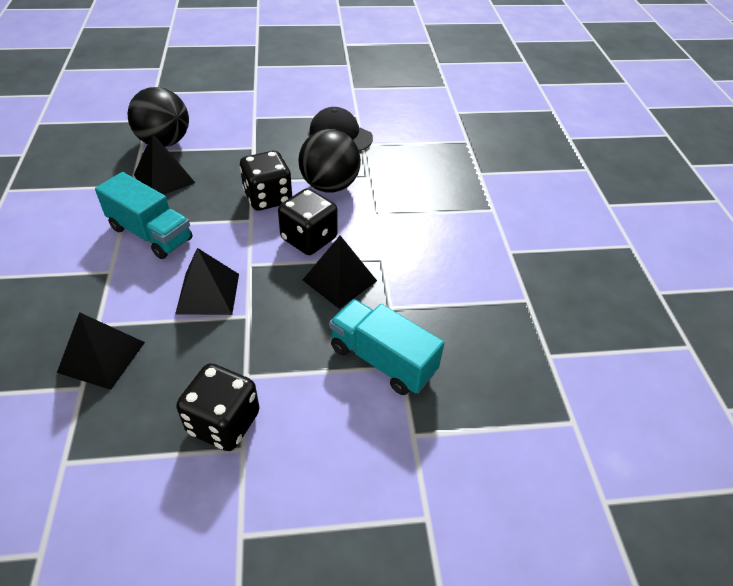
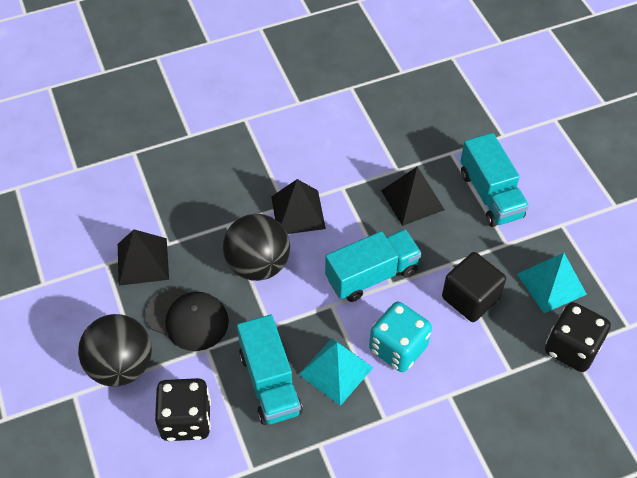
black cube: 0 -> 1
black dice: 3 -> 2
black pyramid: 4 -> 3
turquoise dice: 0 -> 1
turquoise pyramid: 0 -> 2
turquoise truck: 2 -> 3

